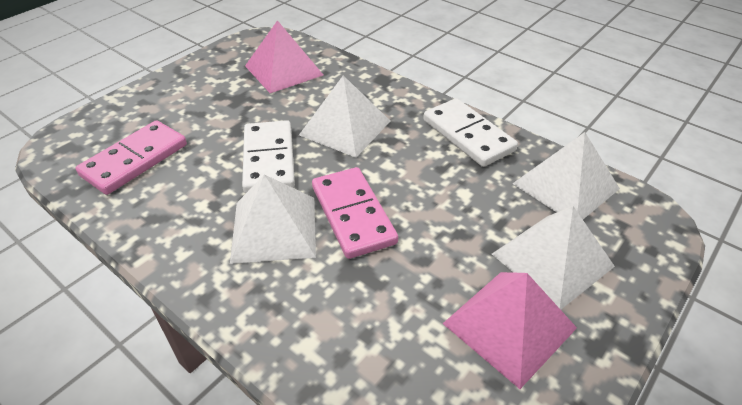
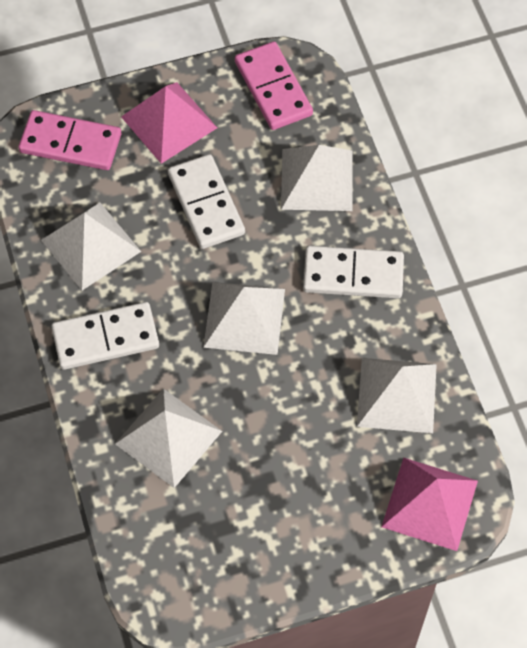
white domino: 2 -> 3
white pyramid: 4 -> 5

